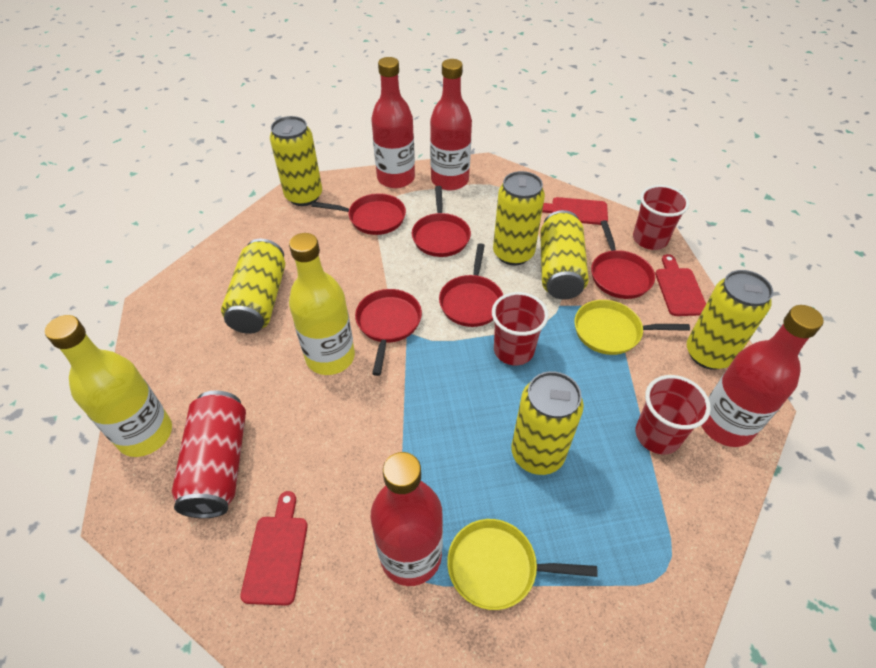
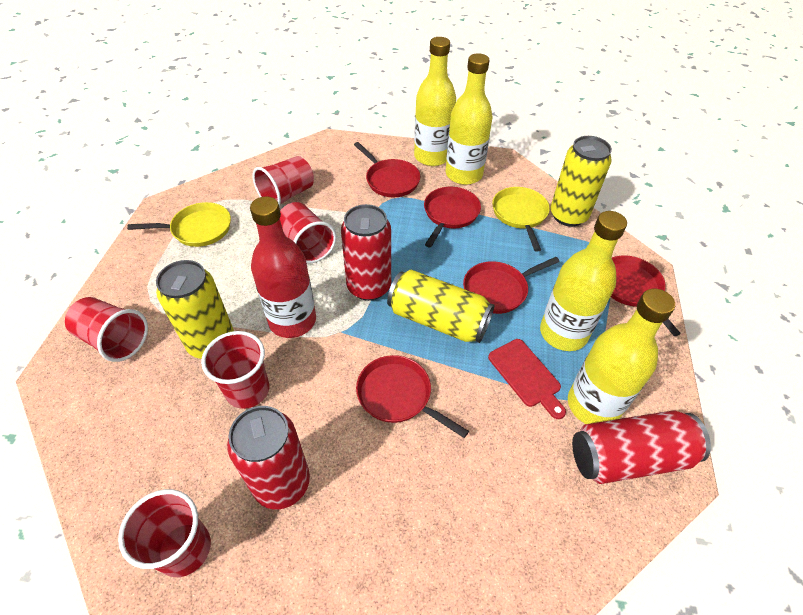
red bottle: 4 -> 1
red can: 1 -> 3
red cup: 3 -> 5
red cutting board: 3 -> 1
yellow bottle: 2 -> 4
yellow can: 6 -> 3

